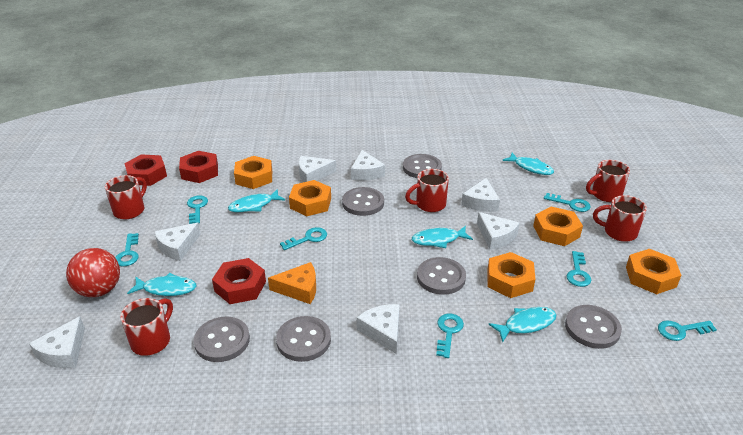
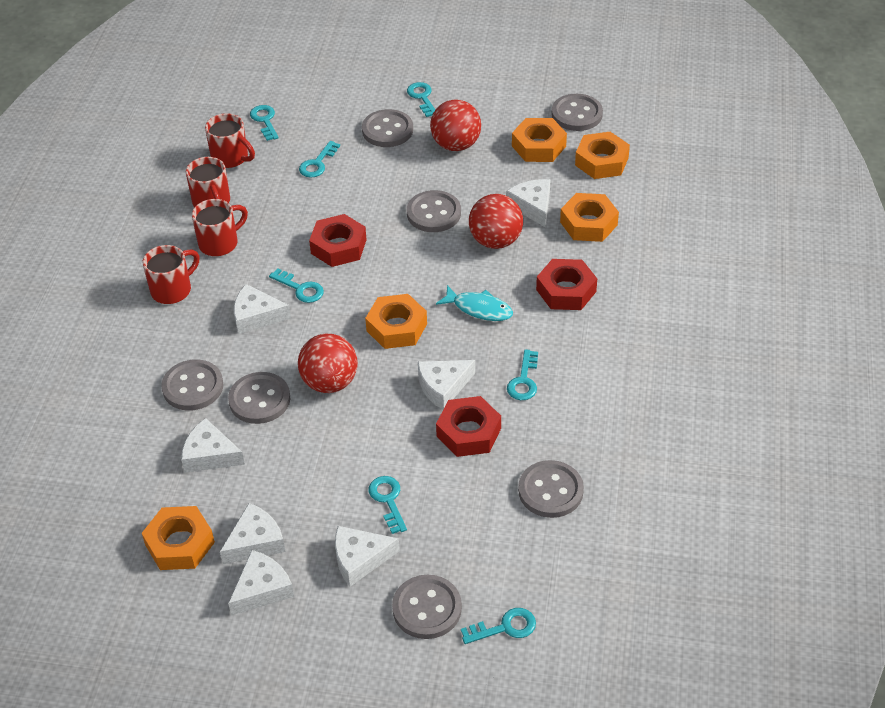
grey button: 6 -> 7
orange cheese: 1 -> 0
red ball: 1 -> 3
red mug: 5 -> 4
turquoise fish: 5 -> 1

